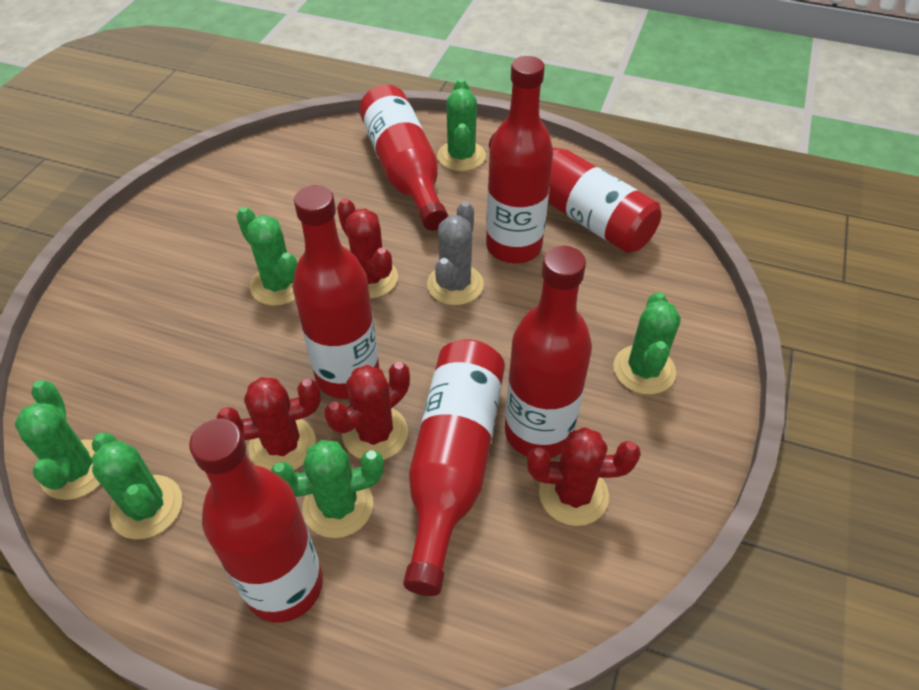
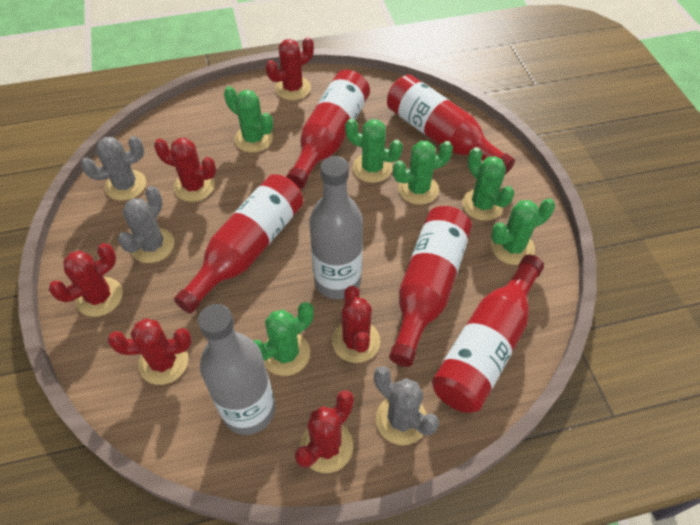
grey bottle: 0 -> 2
grey cactus: 1 -> 3
red bottle: 7 -> 5
red cactus: 4 -> 6

